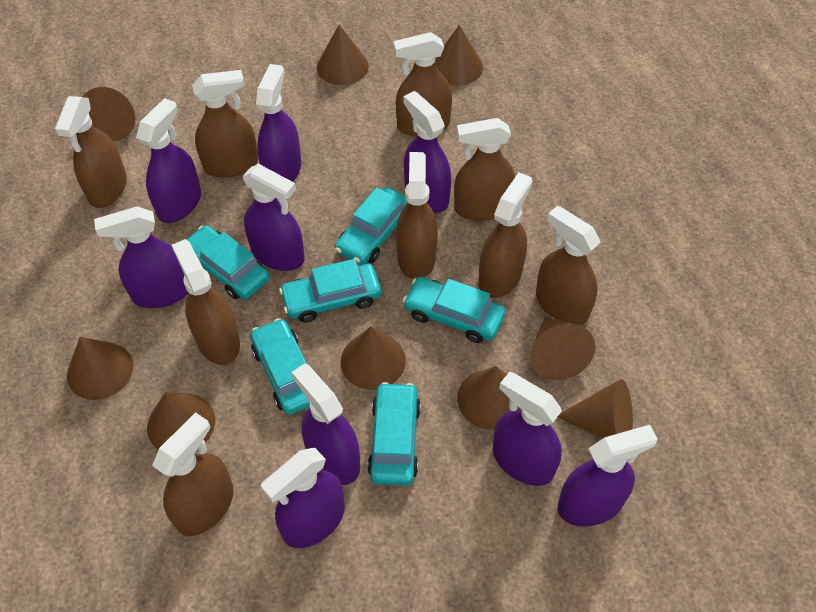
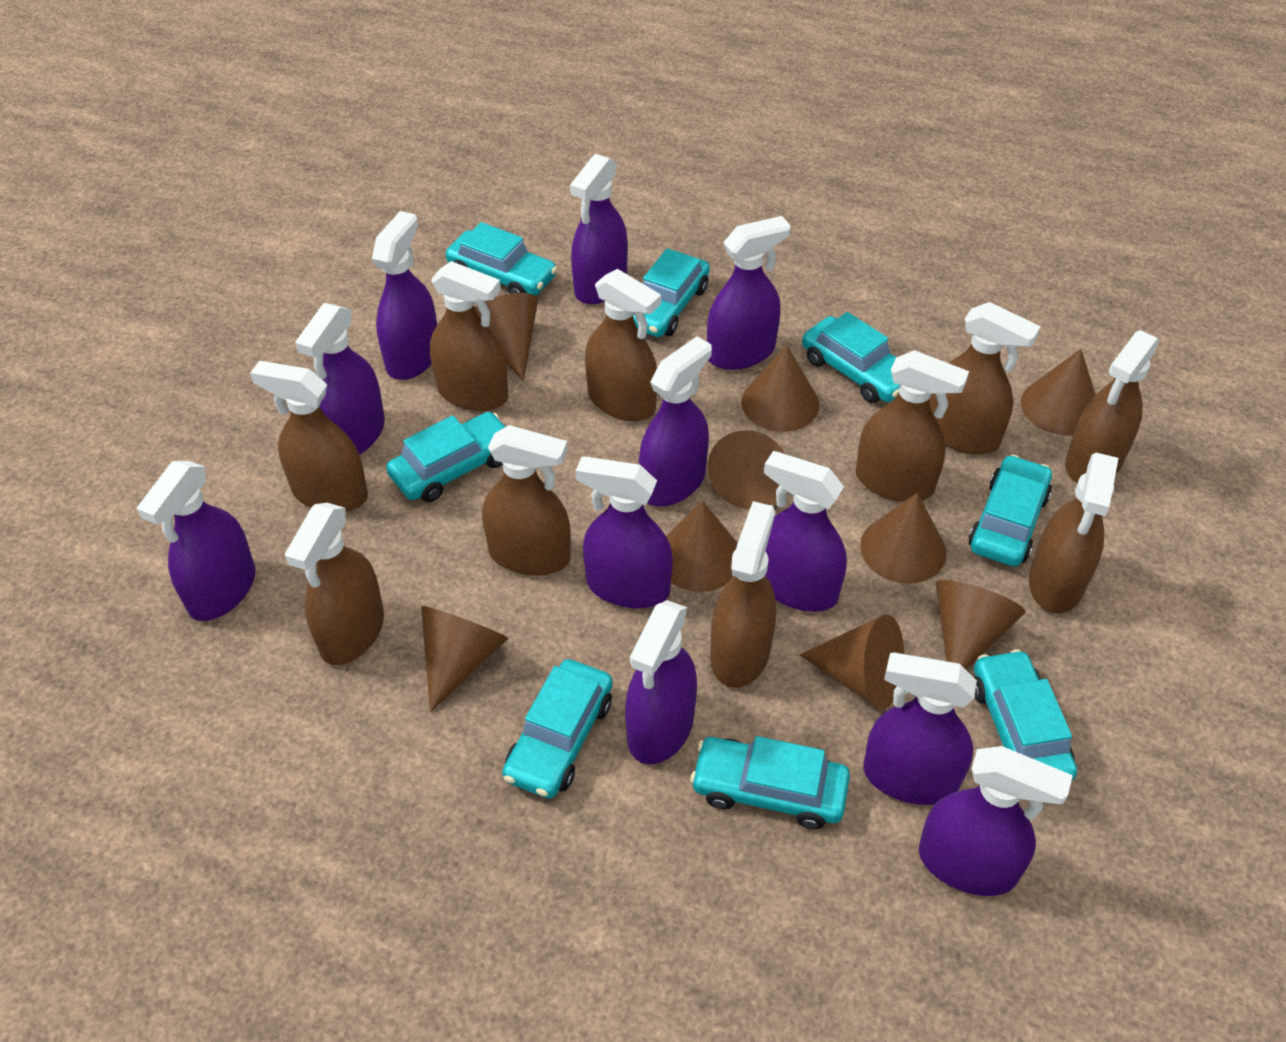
brown spray bottle: 9 -> 10
purple spray bottle: 9 -> 11
turquoise car: 6 -> 8

